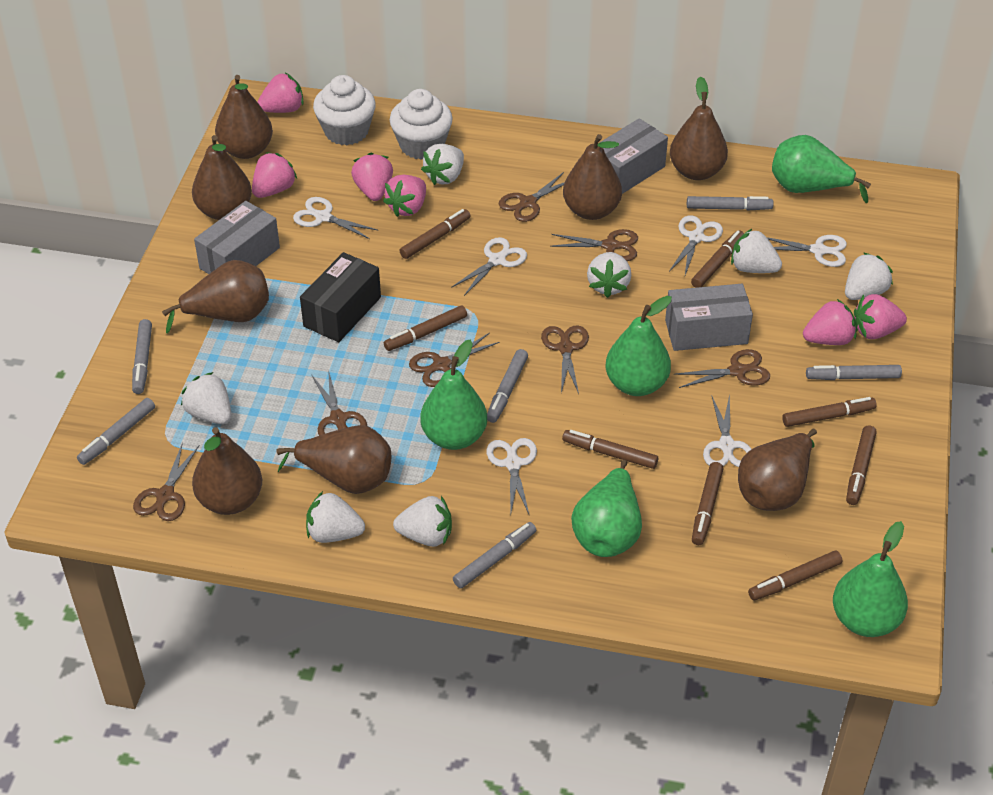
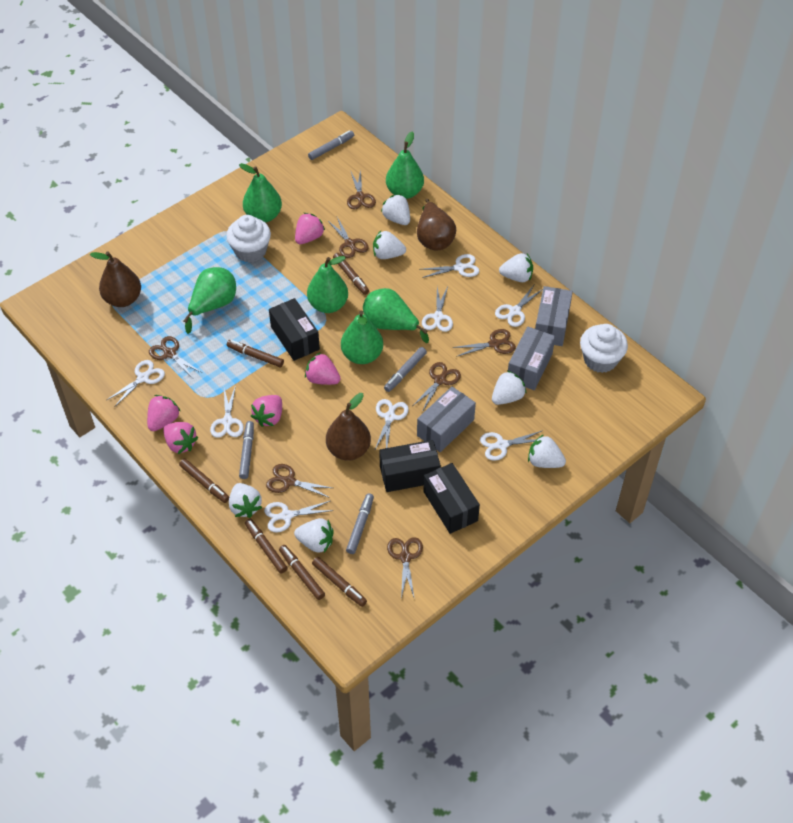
black box: 1 -> 3
brown marker: 8 -> 6
brown pear: 8 -> 3
green pear: 5 -> 6
grey marker: 6 -> 4
pink strawberry: 6 -> 5
white scissors: 6 -> 8

